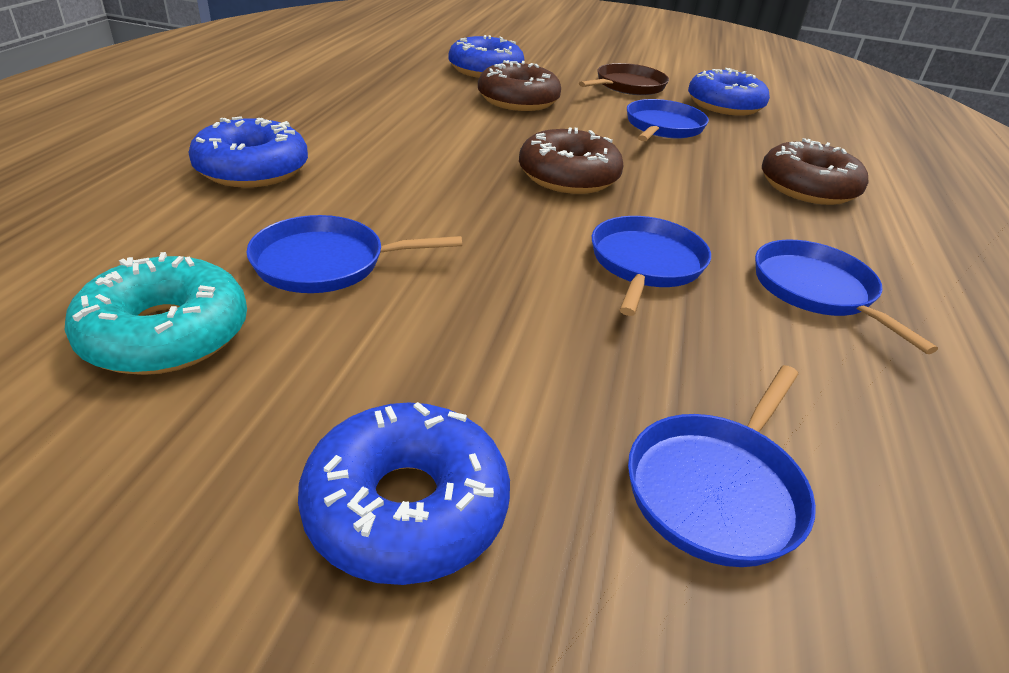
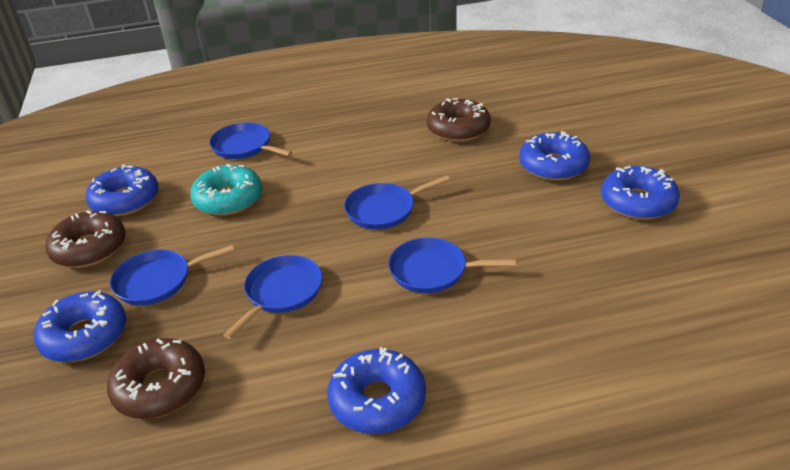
blue donut: 4 -> 5
brown pan: 1 -> 0

